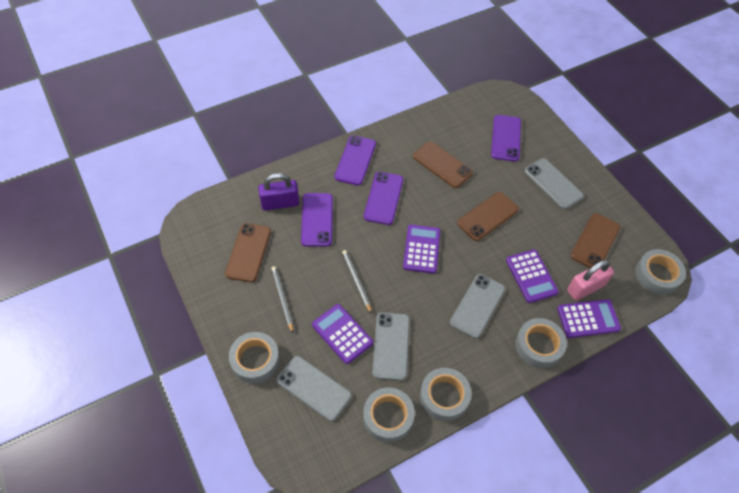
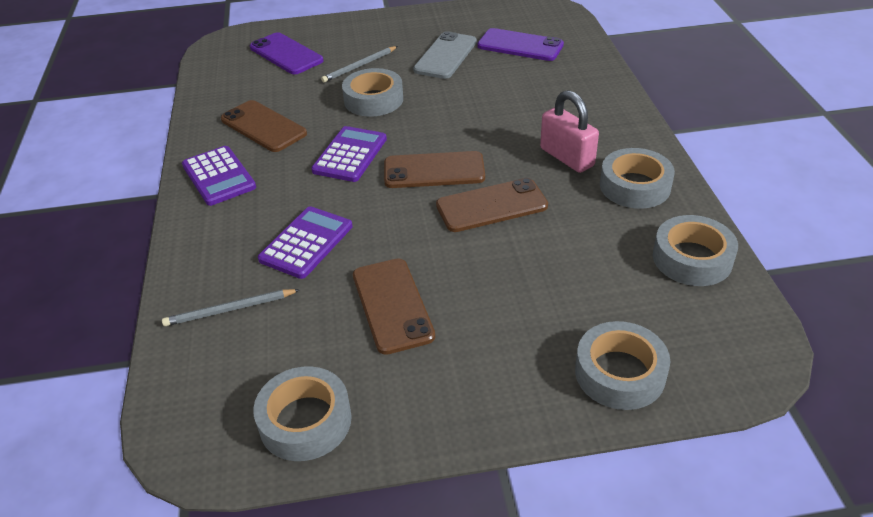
grey phone: 4 -> 1
purple calculator: 4 -> 3
purple padlock: 1 -> 0
purple phone: 4 -> 2

